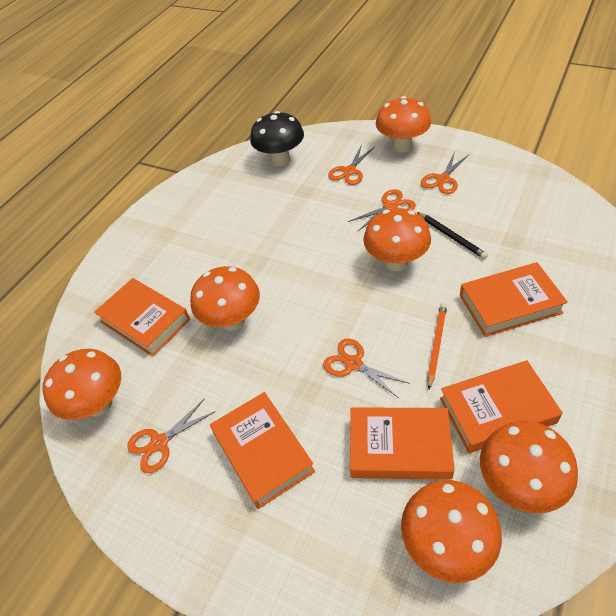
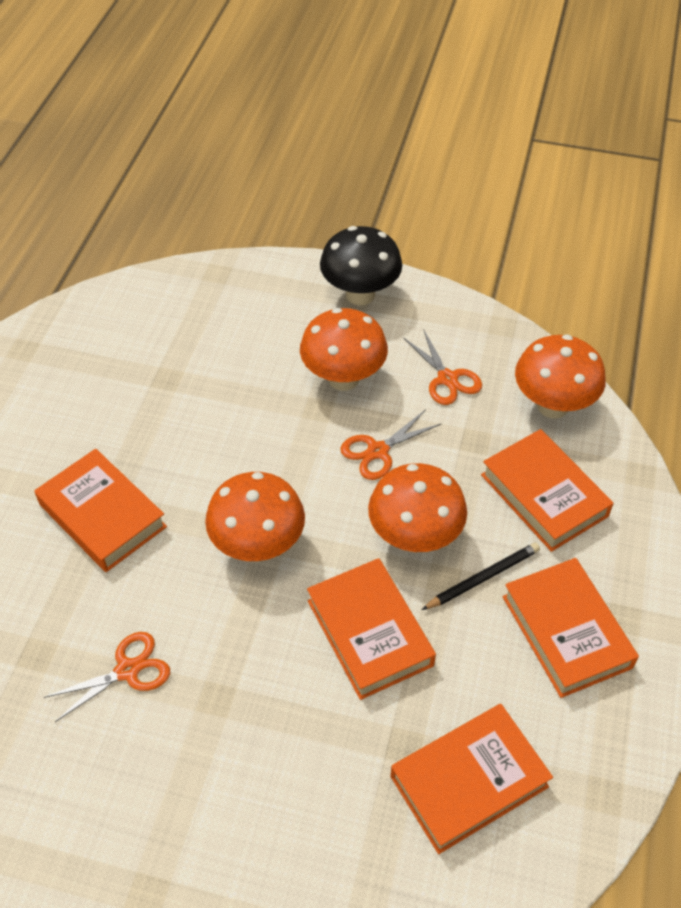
orange mushroom: 6 -> 4
orange pencil: 1 -> 0
orange scissors: 5 -> 3

